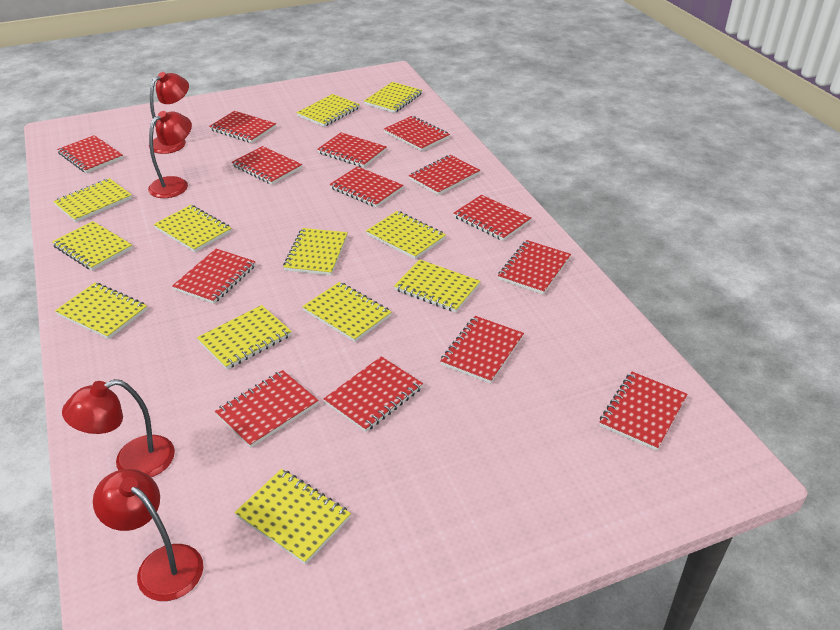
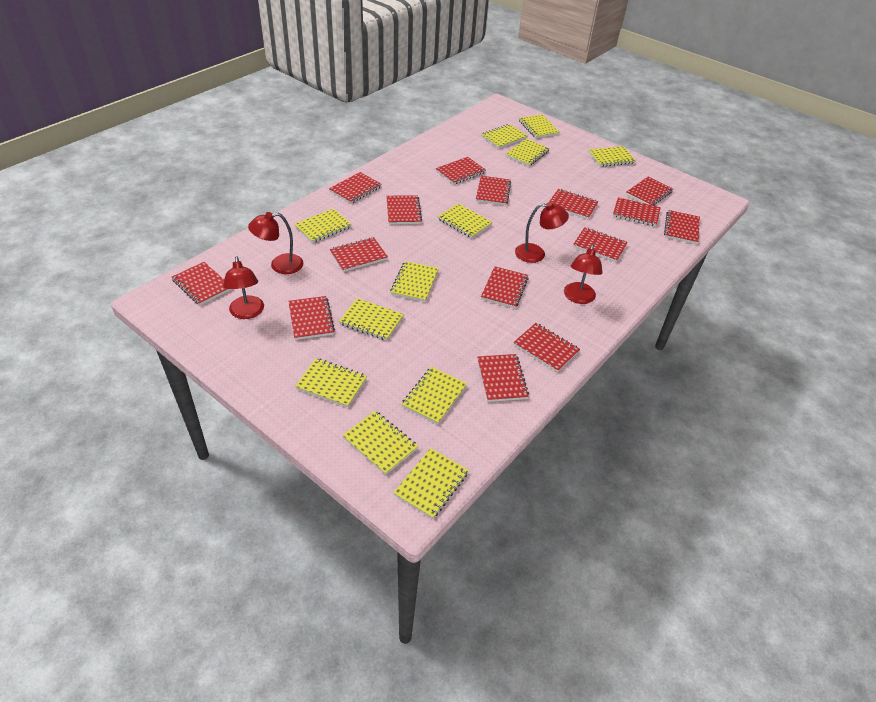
red notebook: 14 -> 15

